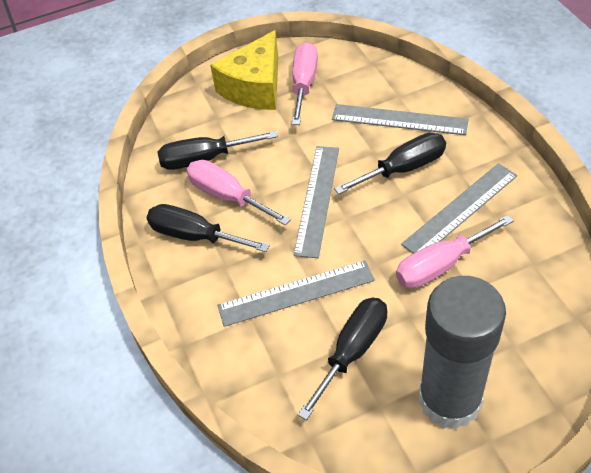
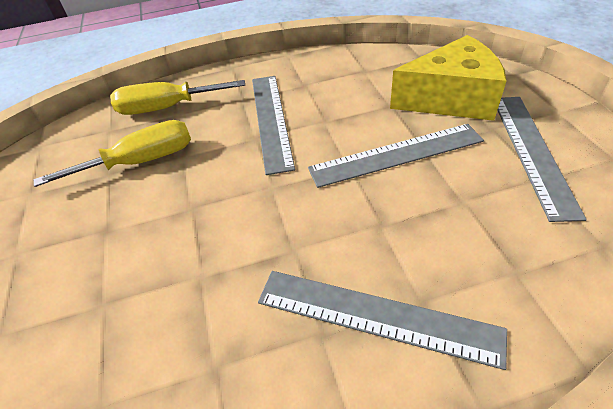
black screwdriver: 4 -> 0
grey glue stick: 1 -> 0
pink screwdriver: 3 -> 0
yellow screwdriver: 0 -> 2

